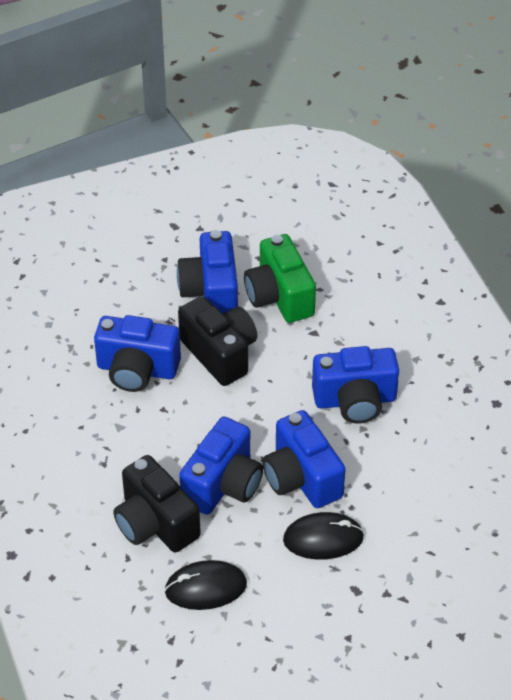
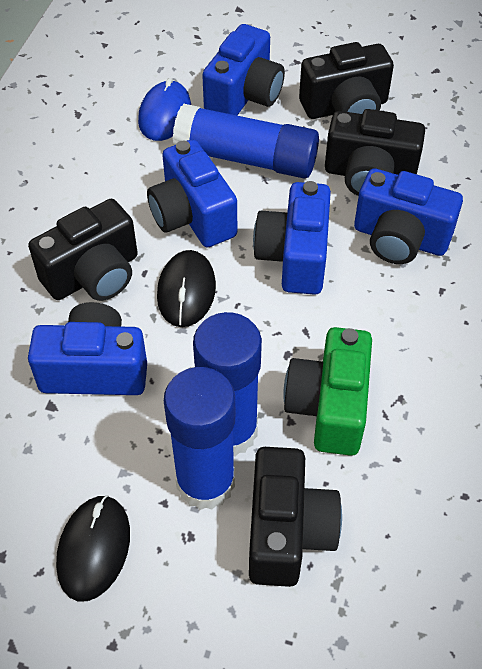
black camera: 2 -> 4
blue glue stick: 0 -> 3
blue mouse: 0 -> 1

